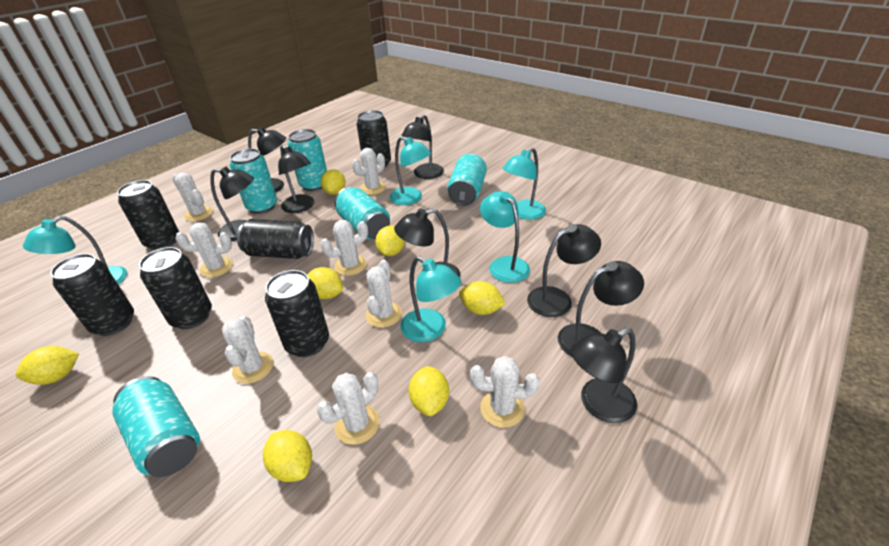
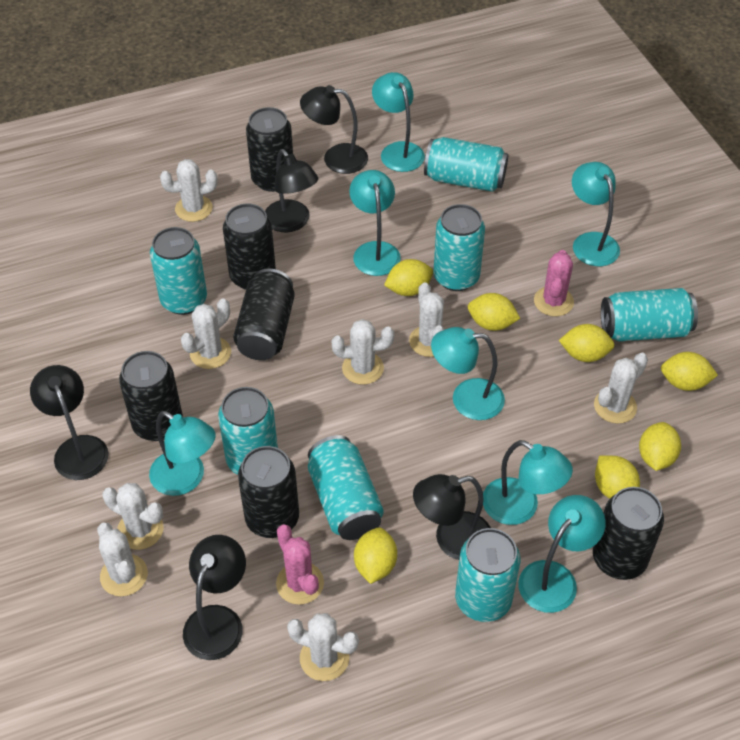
black lamp: 8 -> 5
pink cactus: 0 -> 2
turquoise can: 5 -> 7
turquoise lamp: 5 -> 7

